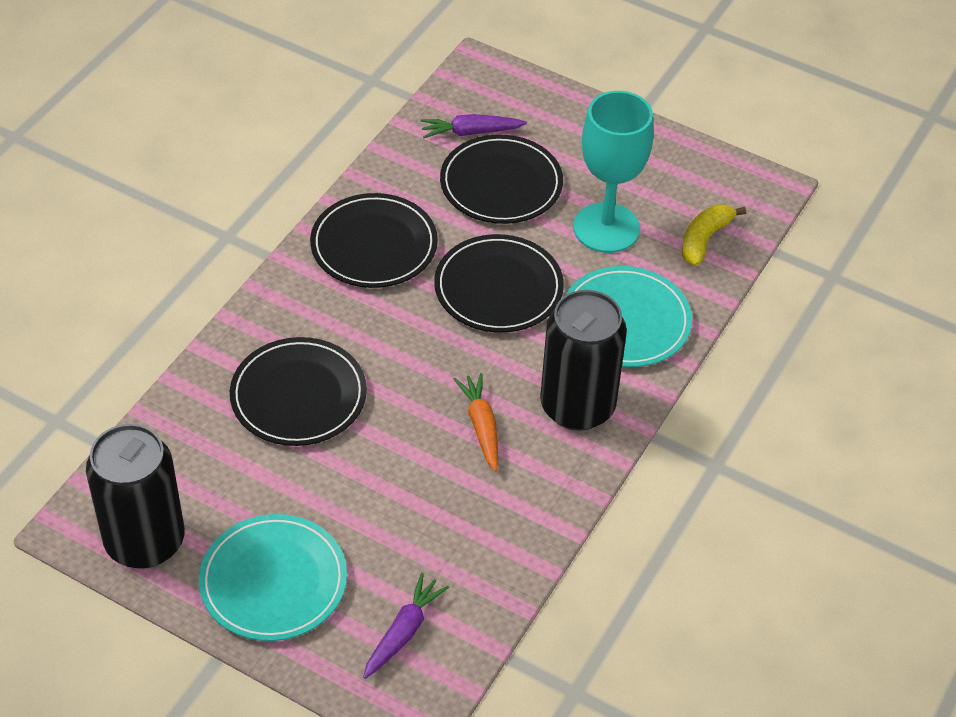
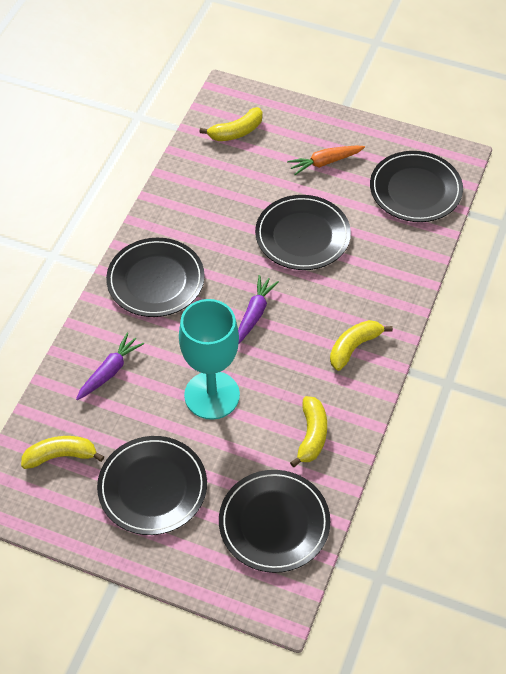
black can: 2 -> 0
black plate: 4 -> 5
turquoise plate: 2 -> 0
yellow banana: 1 -> 4

